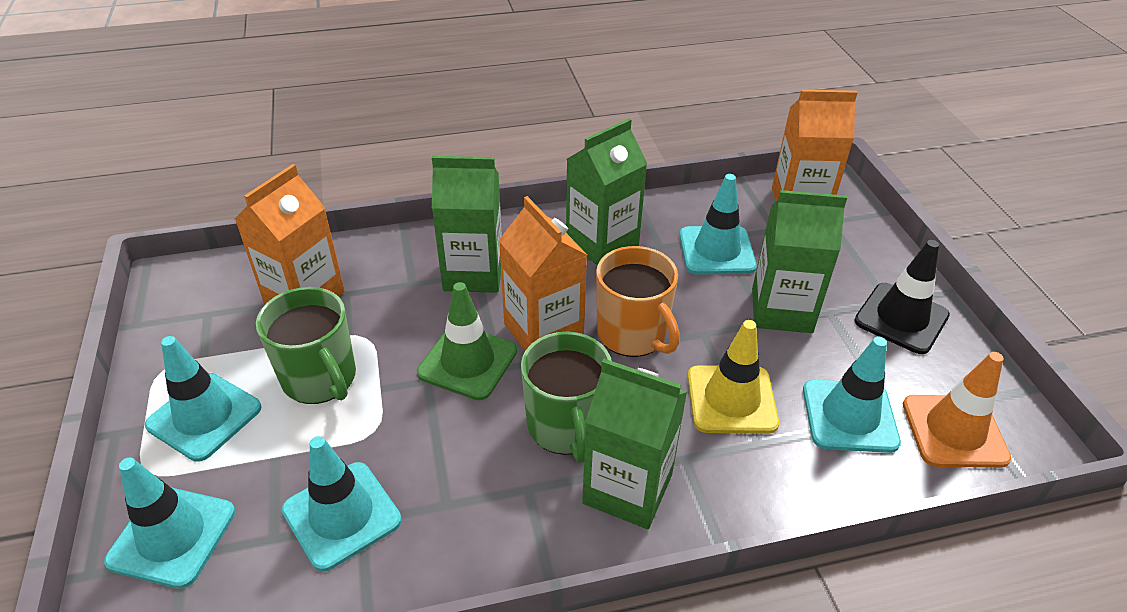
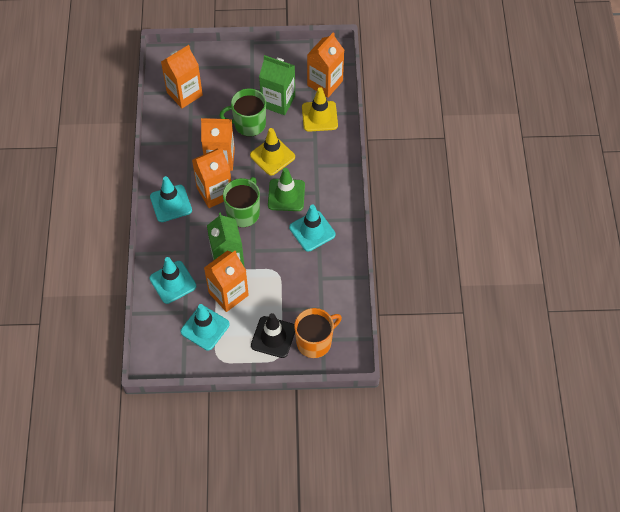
green carton: 4 -> 2
orange carton: 3 -> 5
orange traffic cone: 1 -> 0
turquoise traffic cone: 5 -> 4
yellow traffic cone: 1 -> 2

